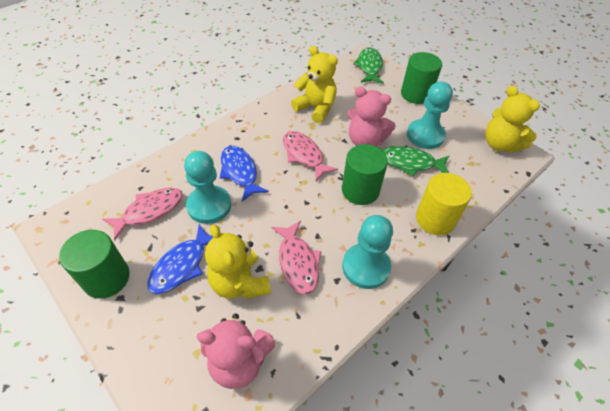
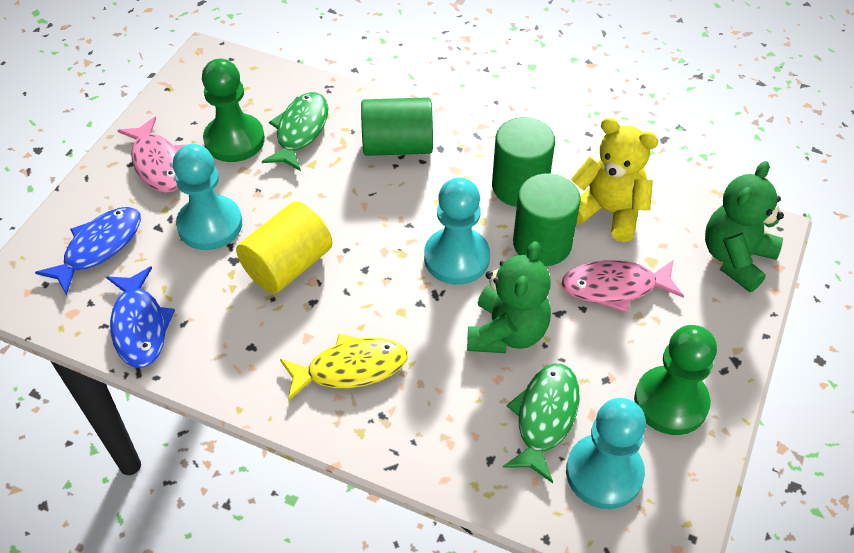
green pawn: 0 -> 2
green teddy bear: 0 -> 2
pink fish: 3 -> 2
pink teddy bear: 2 -> 0
yellow fish: 0 -> 1
yellow teddy bear: 3 -> 1

